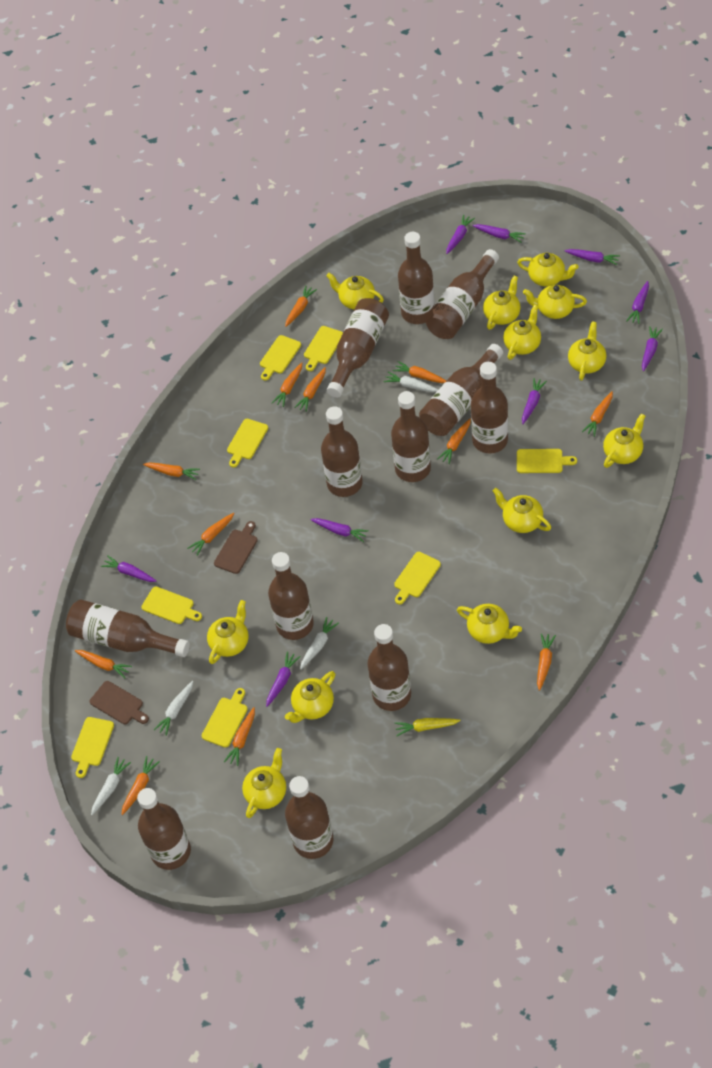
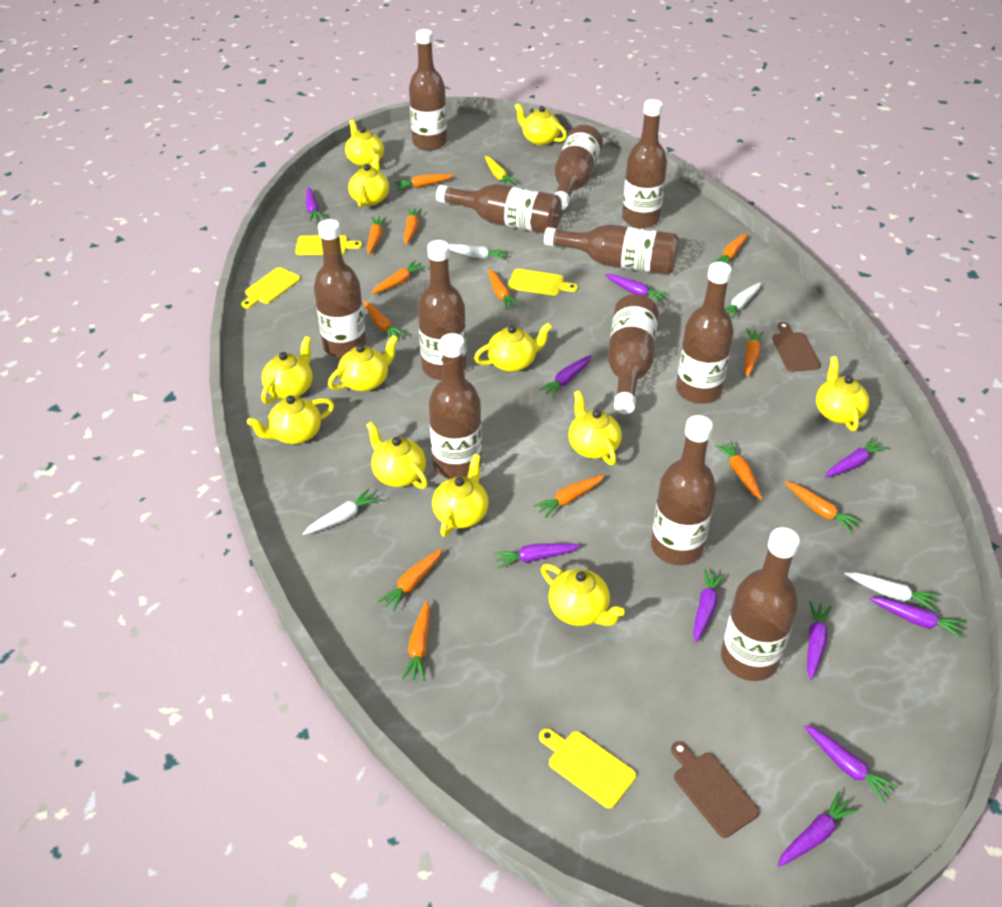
orange carrot: 12 -> 13
purple carrot: 9 -> 10
yellow cutting board: 8 -> 4

